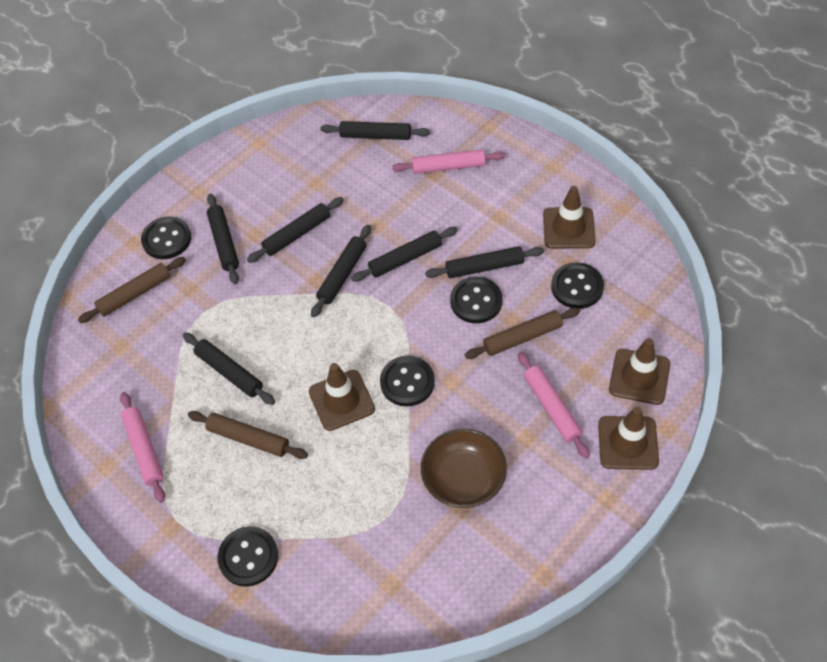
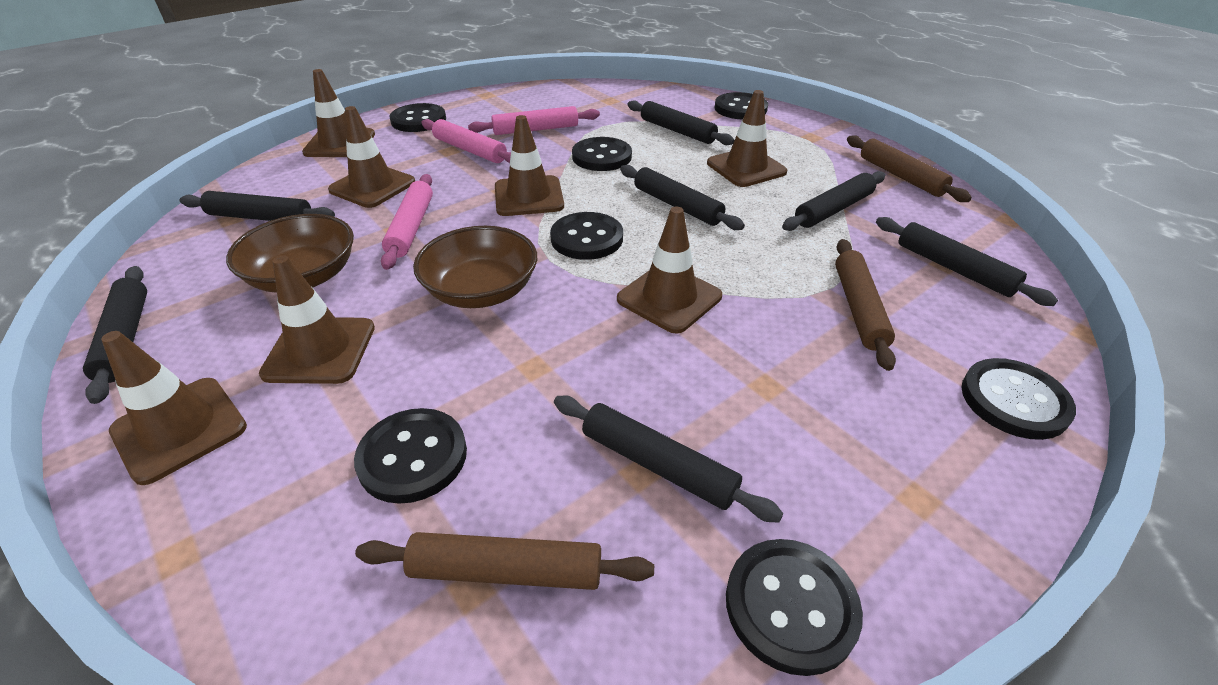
black button: 5 -> 7
brown bowl: 1 -> 2
brown traffic cone: 4 -> 7

